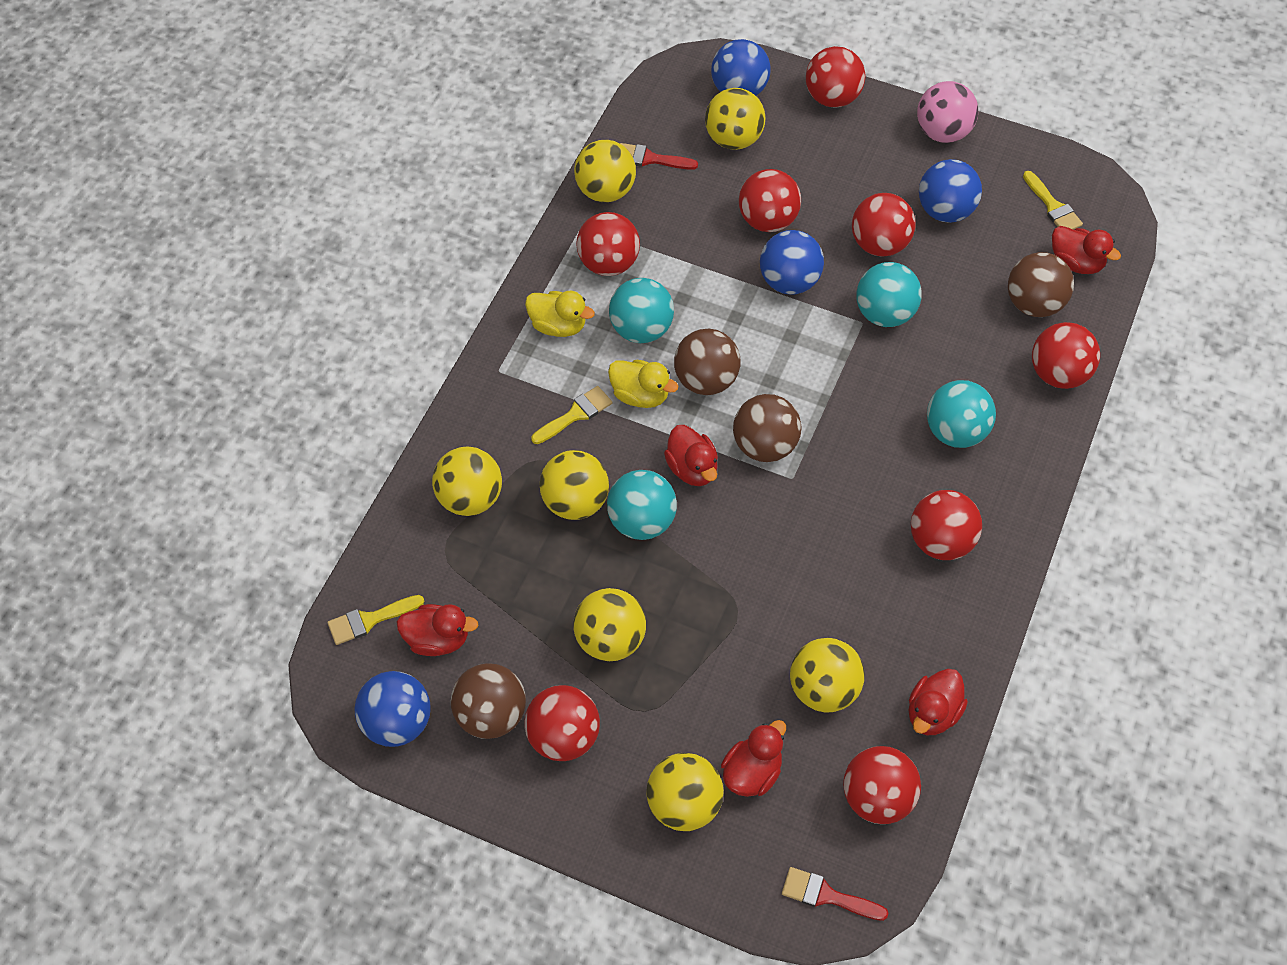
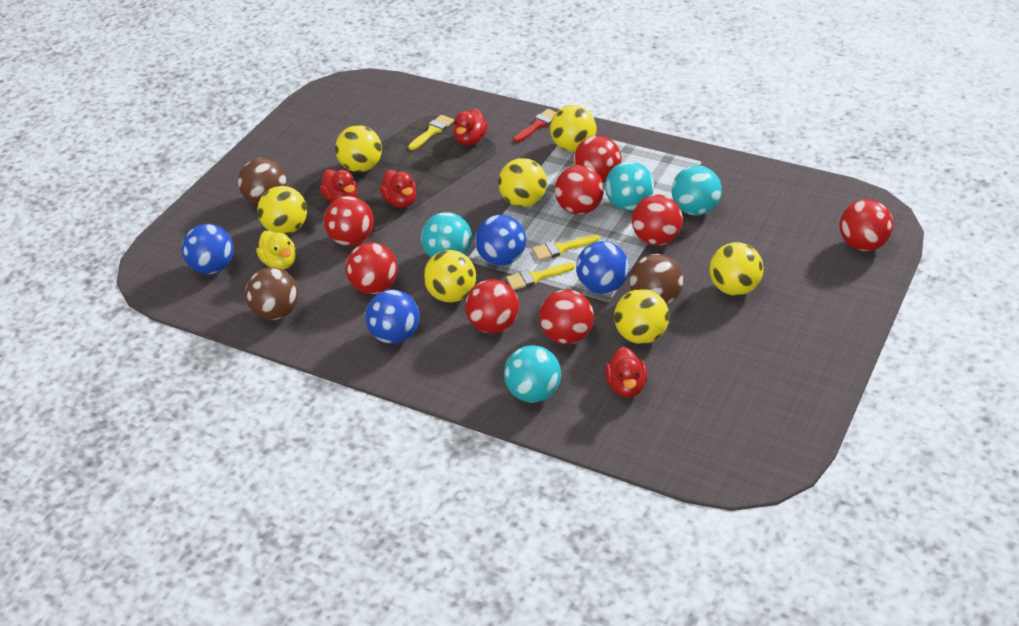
brown ball: 4 -> 3
pink ball: 1 -> 0
red brush: 2 -> 1
red duck: 5 -> 4
yellow duck: 2 -> 1

